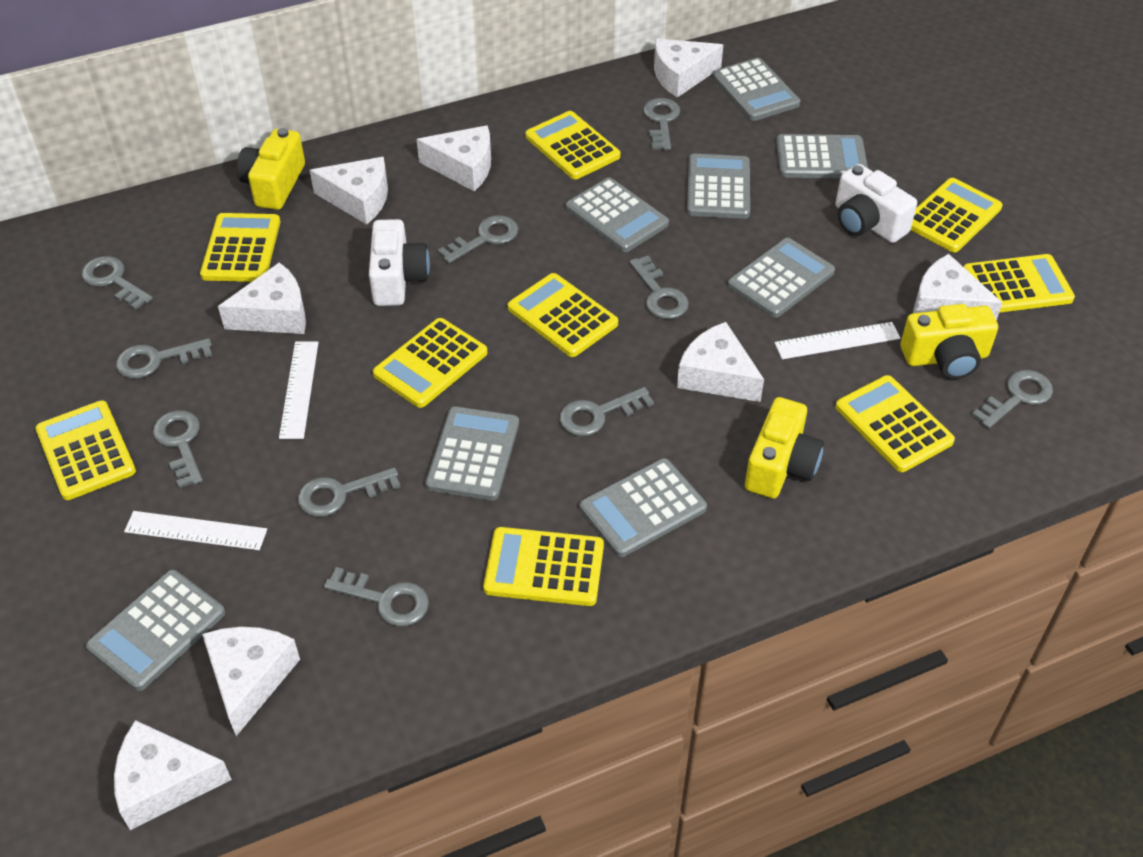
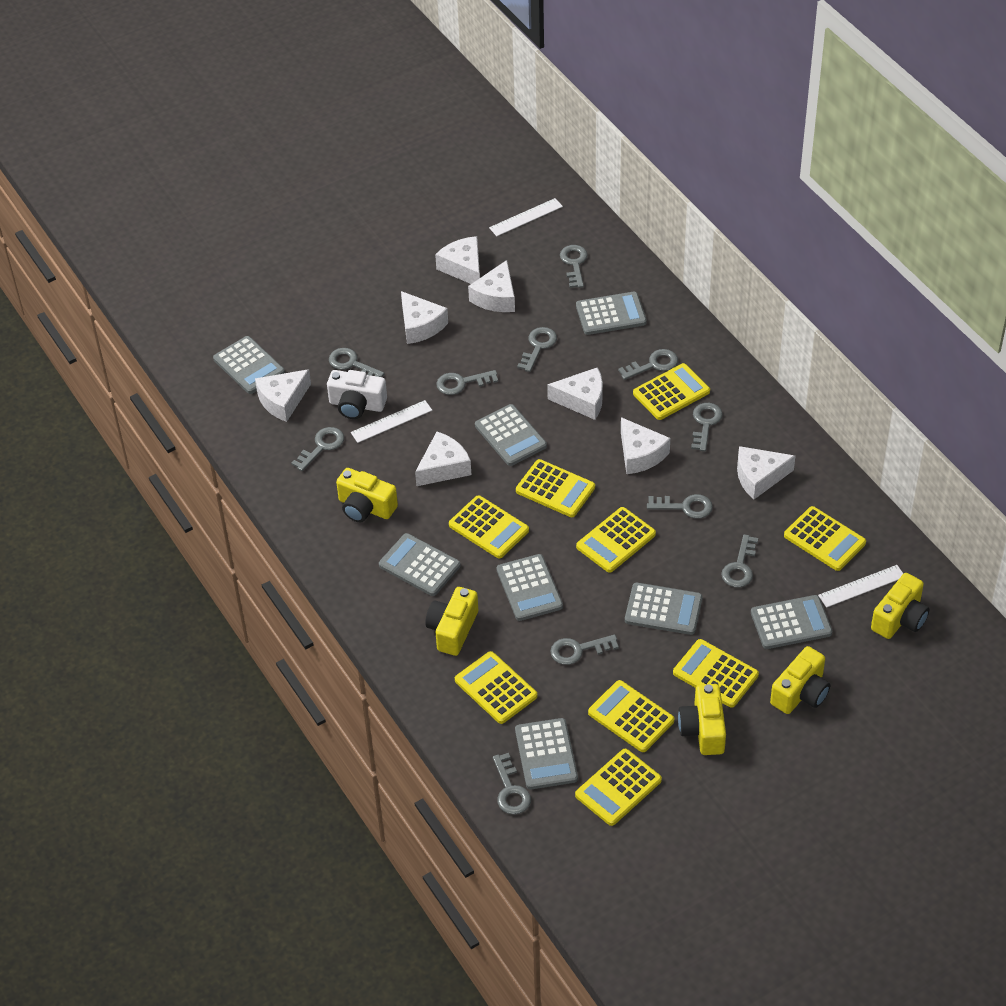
grey key: 10 -> 11
white camera: 2 -> 1
yellow camera: 3 -> 5

